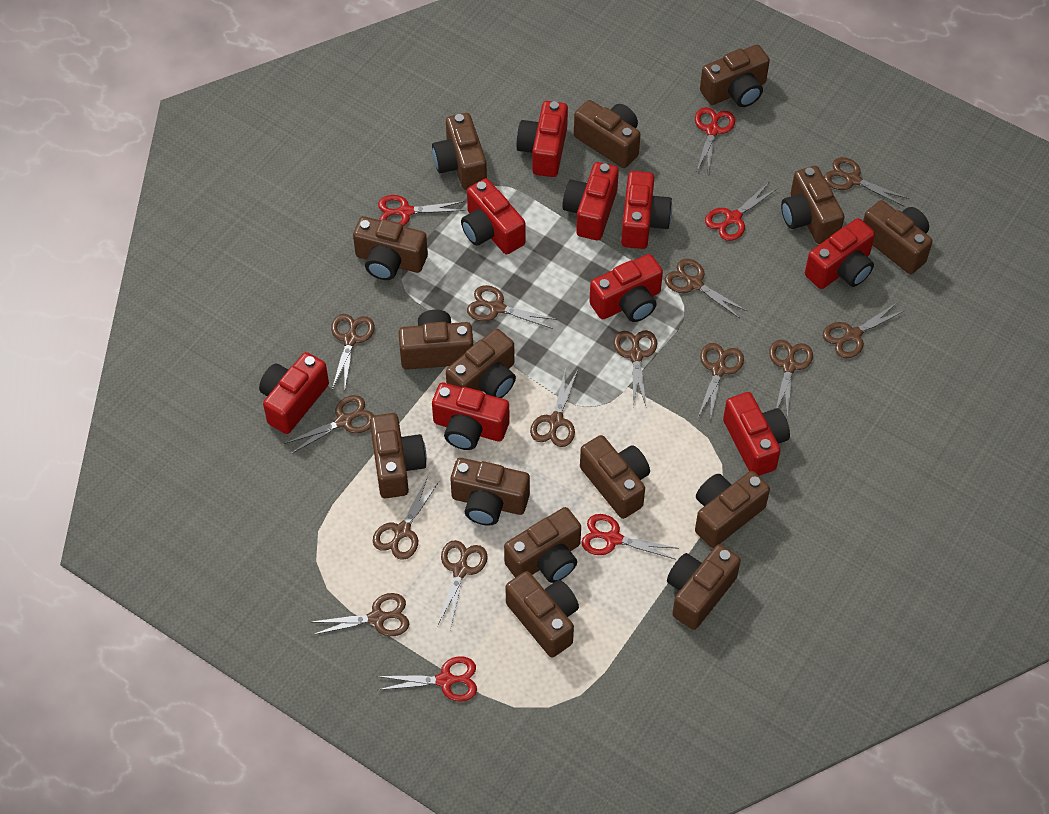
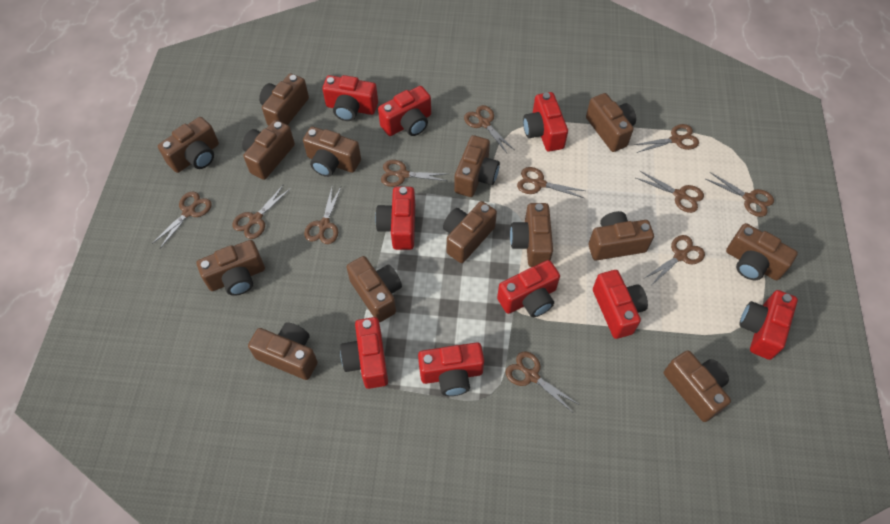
brown camera: 15 -> 14
brown scissors: 13 -> 11
red scissors: 5 -> 0

